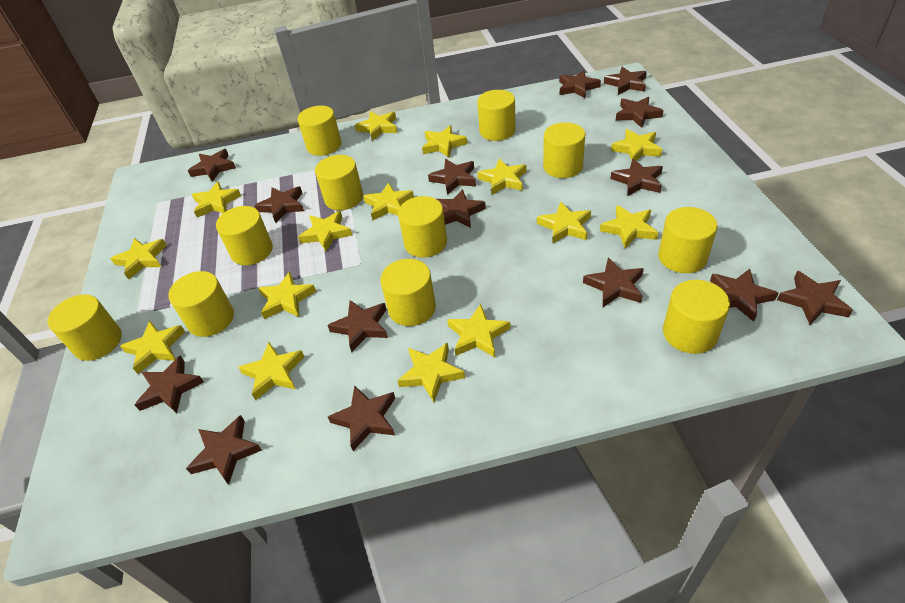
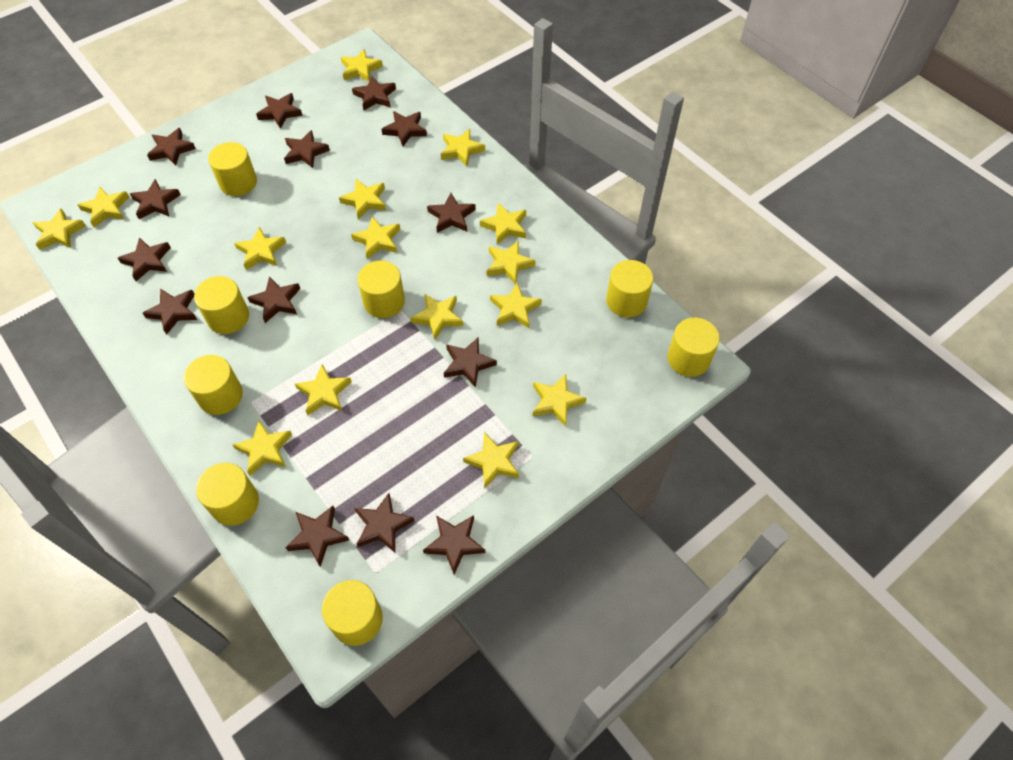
brown star: 15 -> 14
yellow cylinder: 11 -> 8

